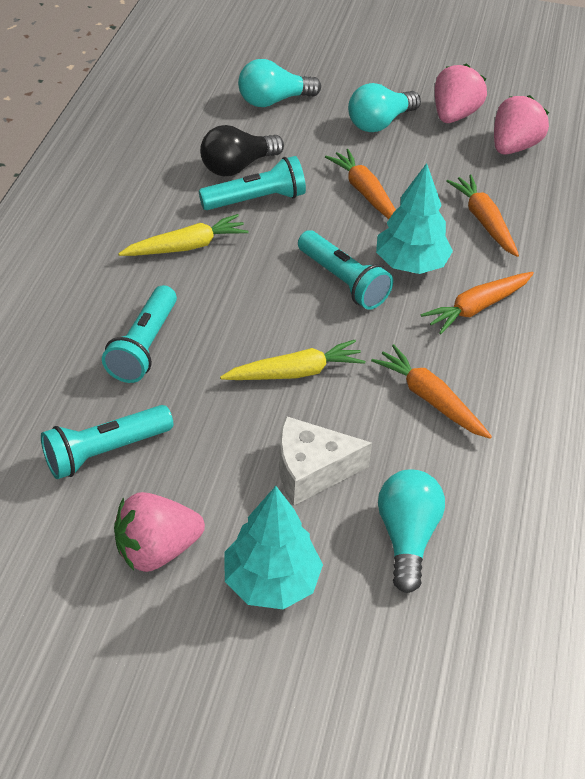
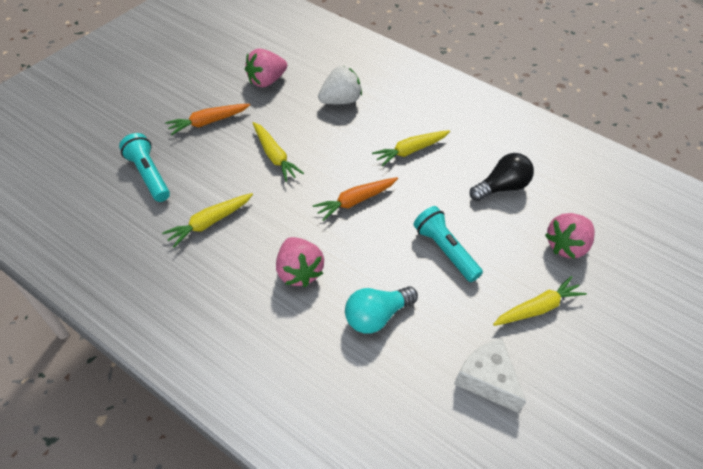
orange carrot: 4 -> 2
turquoise flashlight: 4 -> 2
turquoise light bulb: 3 -> 1
turquoise tree: 2 -> 0
white strawberry: 0 -> 1
yellow carrot: 2 -> 4

